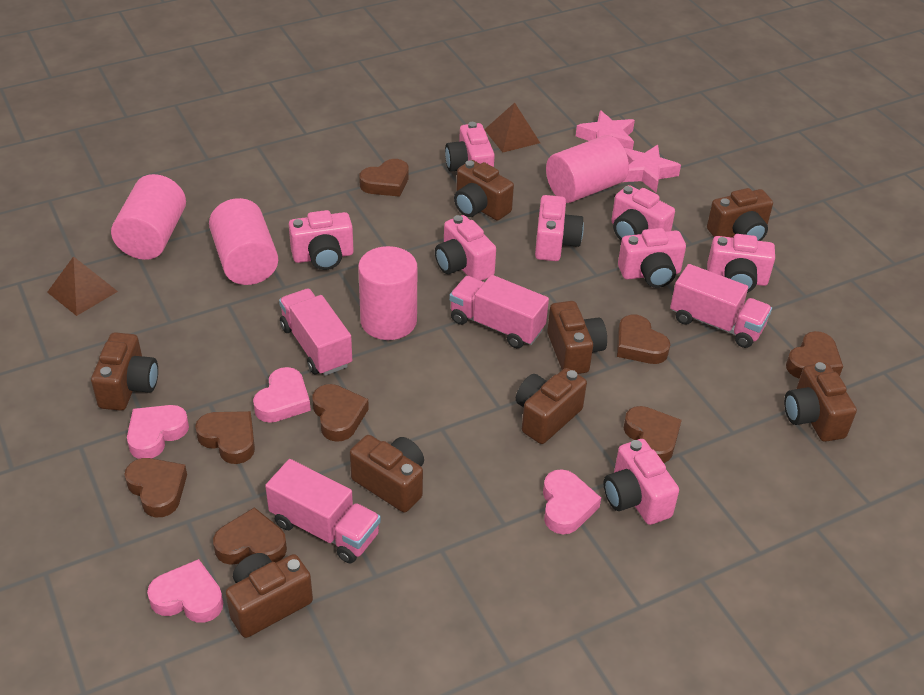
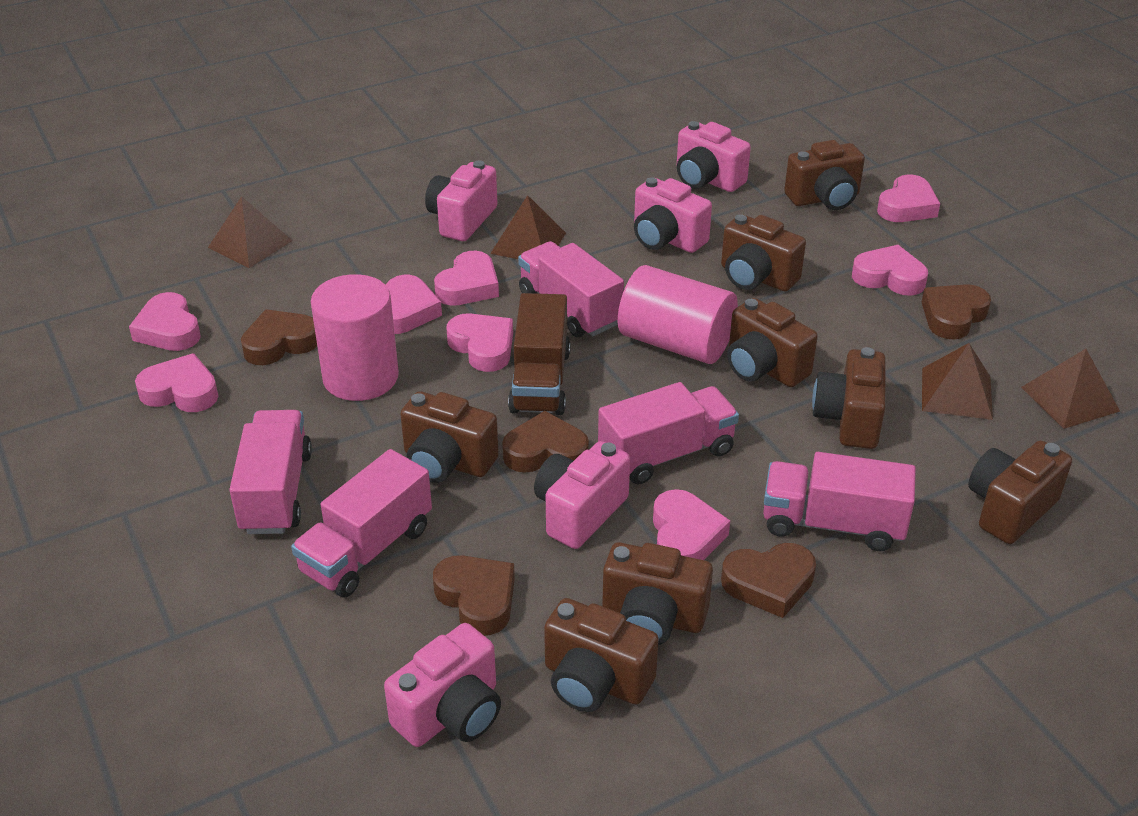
brown heart: 8 -> 5
brown pyramid: 2 -> 4
brown truck: 0 -> 1
pink camera: 8 -> 5
pink cylinder: 4 -> 2
pink heart: 4 -> 8
pink star: 2 -> 0
pink truck: 4 -> 5

